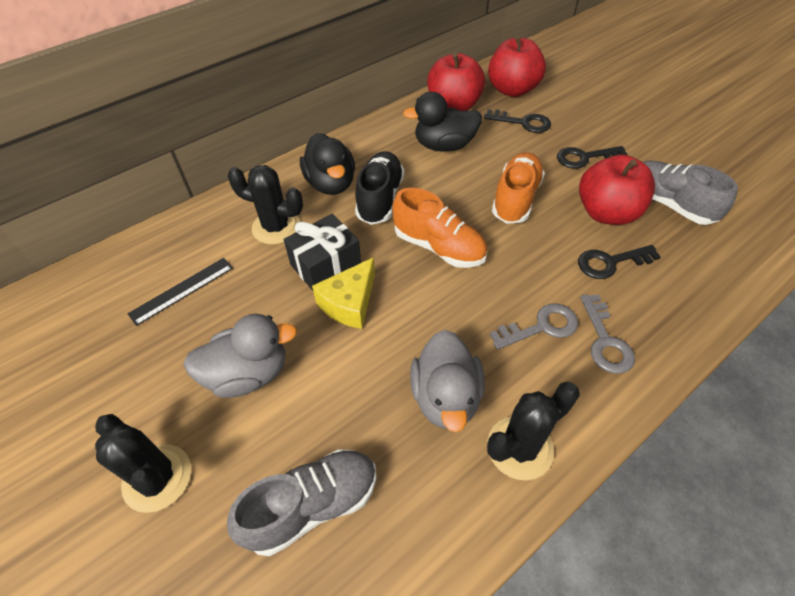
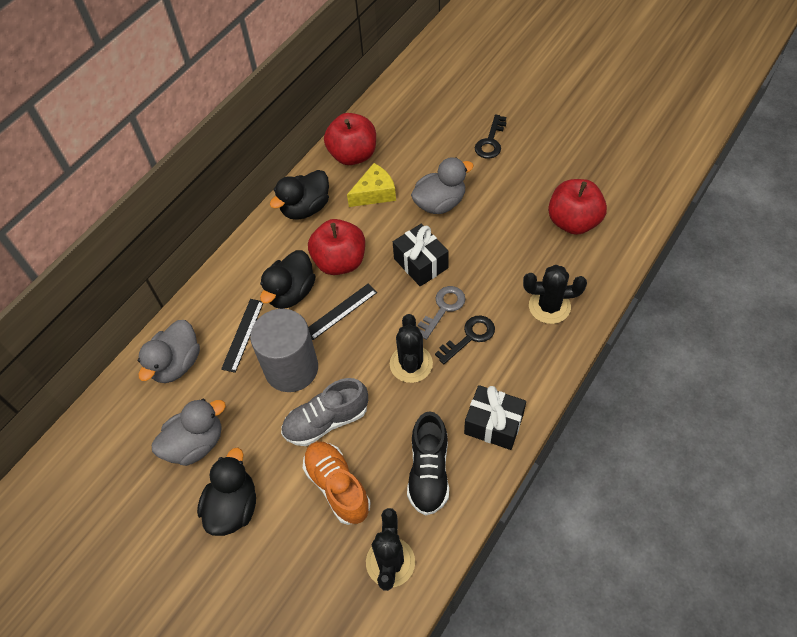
black duck: 2 -> 3
black gift: 1 -> 2
black key: 3 -> 2
black ruler: 1 -> 2
grey cylinder: 0 -> 1
grey duck: 2 -> 3
grey key: 2 -> 1
grey shoe: 2 -> 1
orange shoe: 2 -> 1

